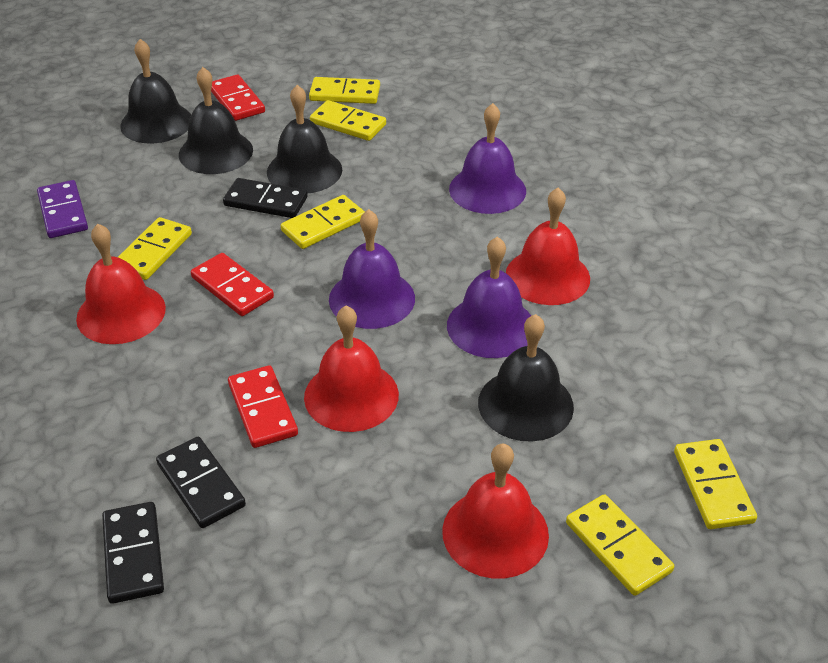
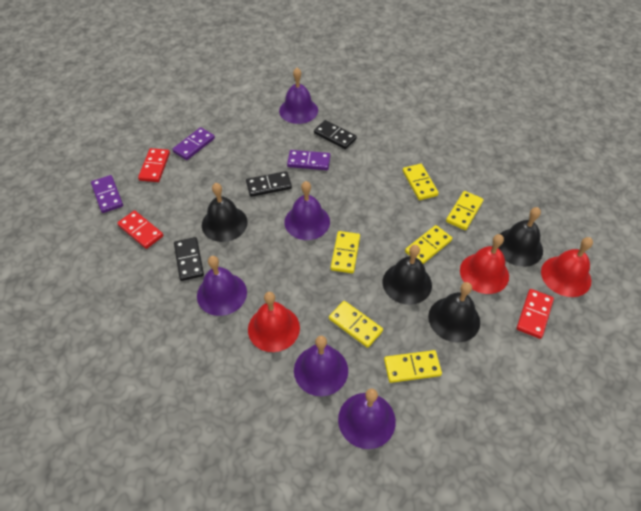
purple bell: 3 -> 5
purple domino: 1 -> 3
red bell: 4 -> 3

